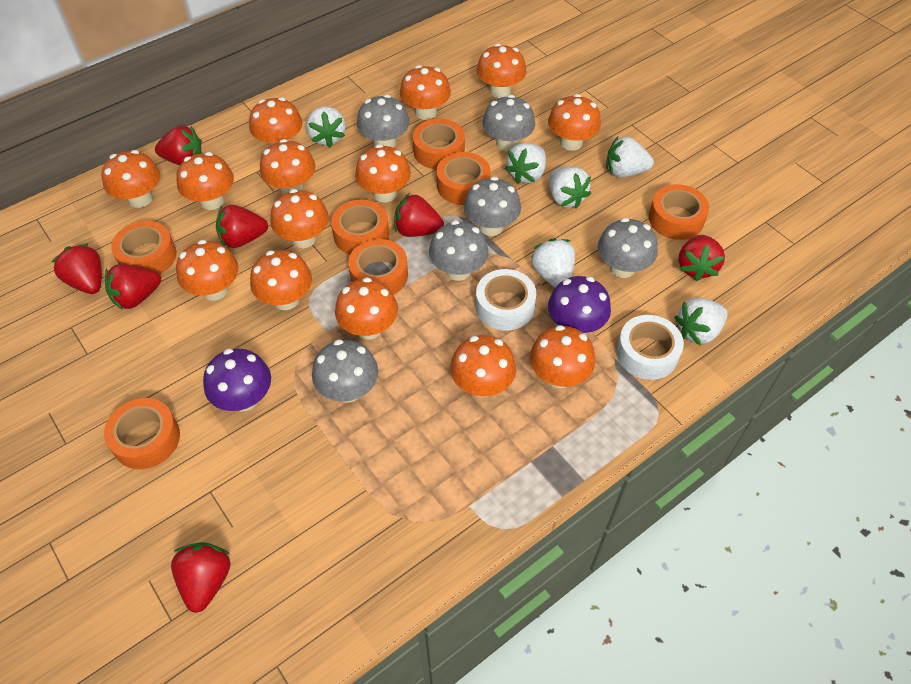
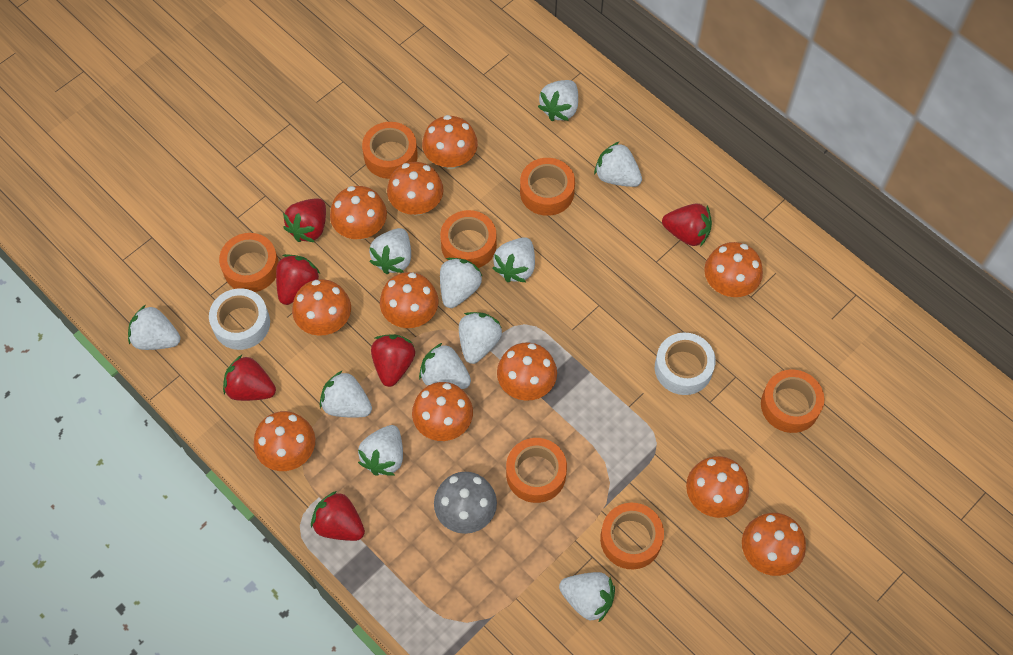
grey mushroom: 6 -> 1
orange mushroom: 14 -> 11
purple mushroom: 2 -> 0
red strawberry: 7 -> 6
white strawberry: 6 -> 11

